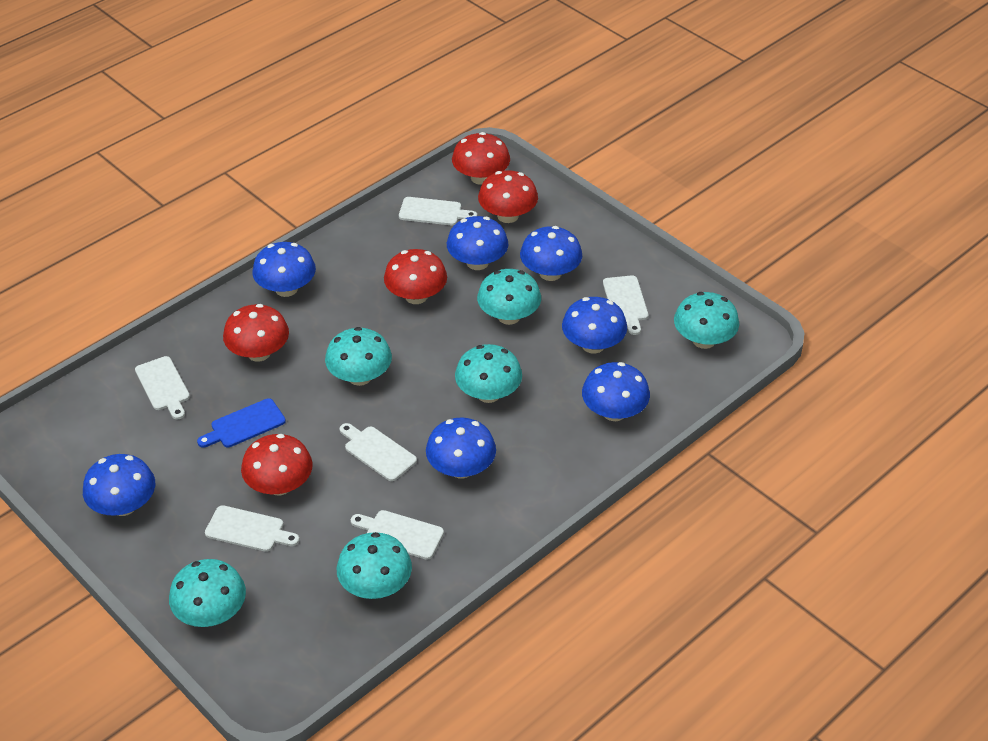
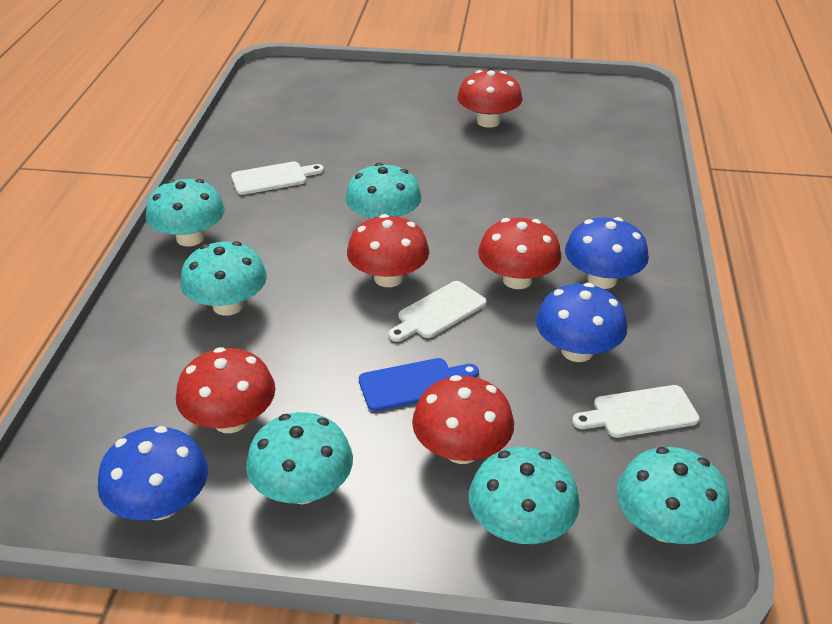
blue mushroom: 7 -> 3
white cutting board: 6 -> 3

